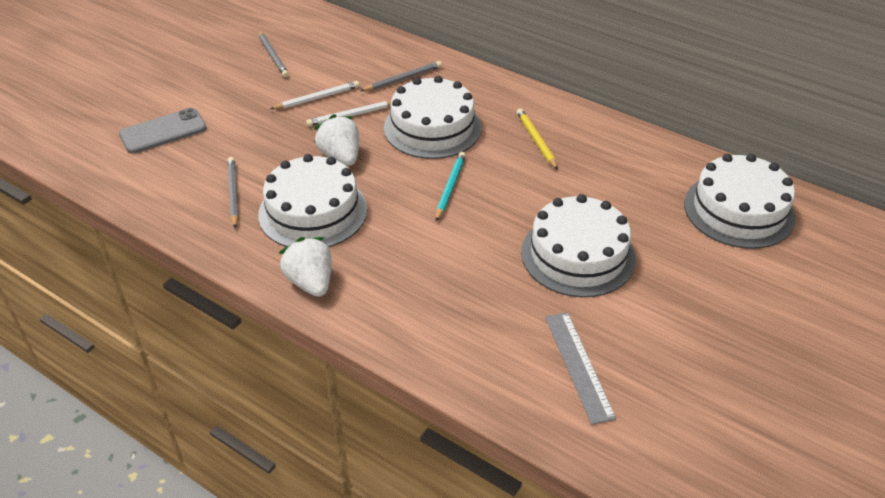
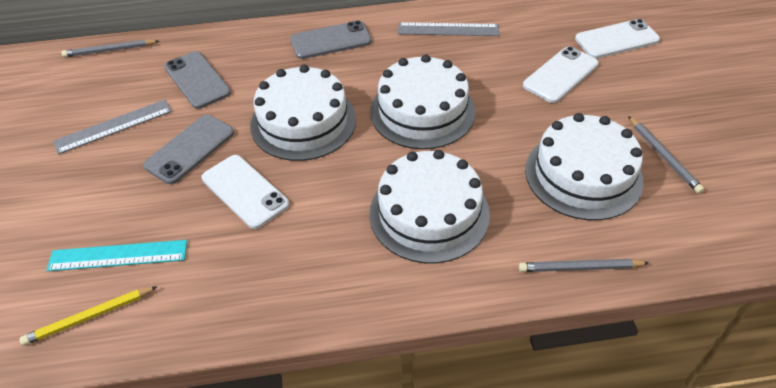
grey phone: 1 -> 3
grey ruler: 1 -> 2
turquoise pencil: 1 -> 0
turquoise ruler: 0 -> 1
white pencil: 2 -> 0
white phone: 0 -> 3
white strawberry: 2 -> 0

